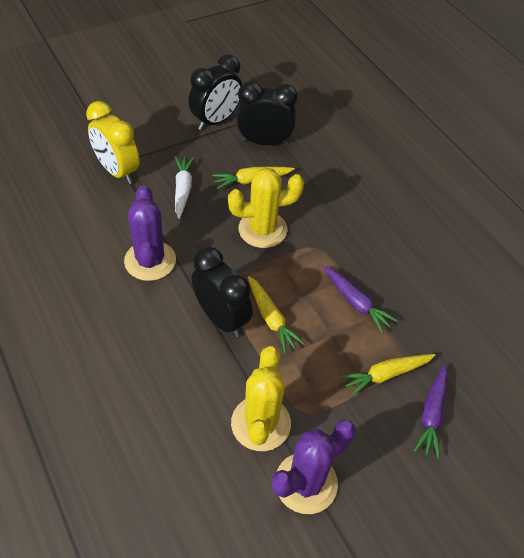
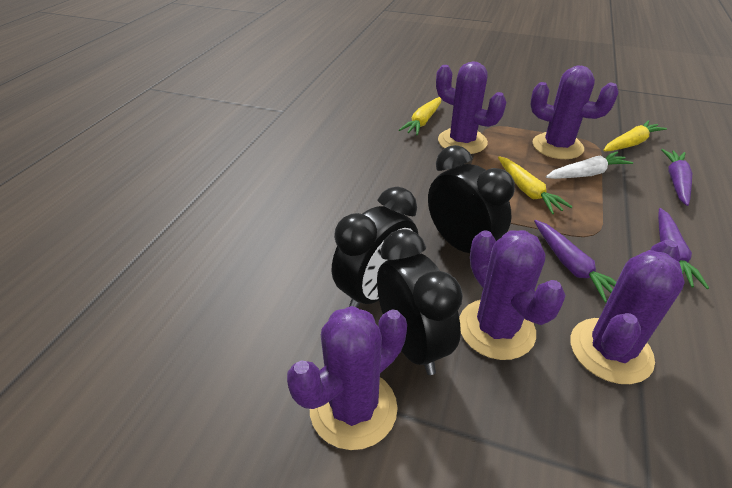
purple cactus: 2 -> 5
purple carrot: 2 -> 3
yellow cactus: 2 -> 0
yellow clock: 1 -> 0

